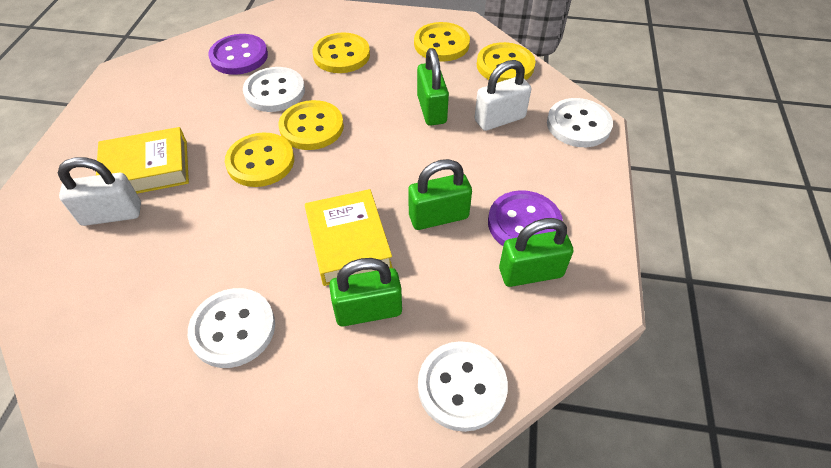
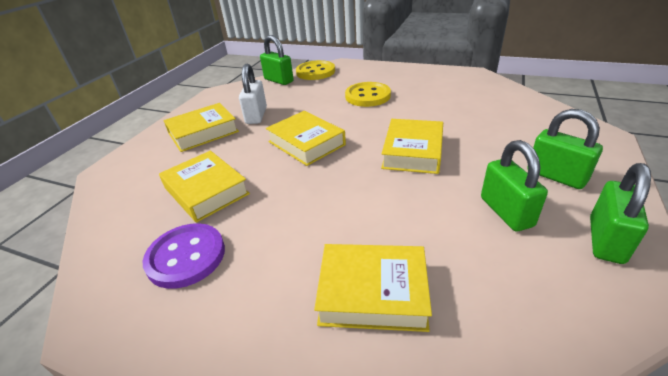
purple button: 2 -> 1
white button: 4 -> 0
white padlock: 2 -> 1
yellow book: 2 -> 5
yellow button: 5 -> 2

